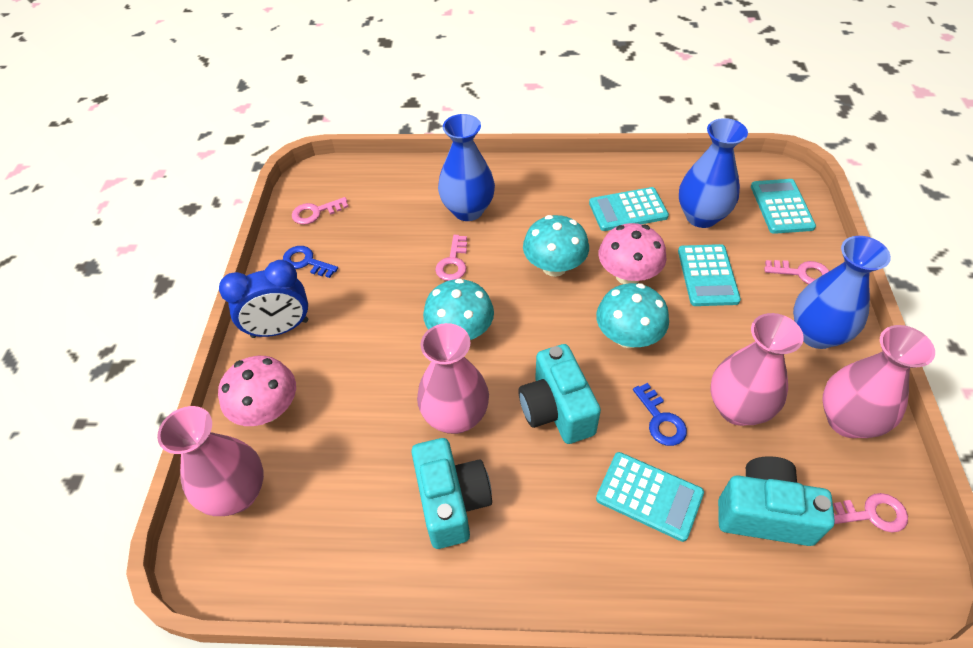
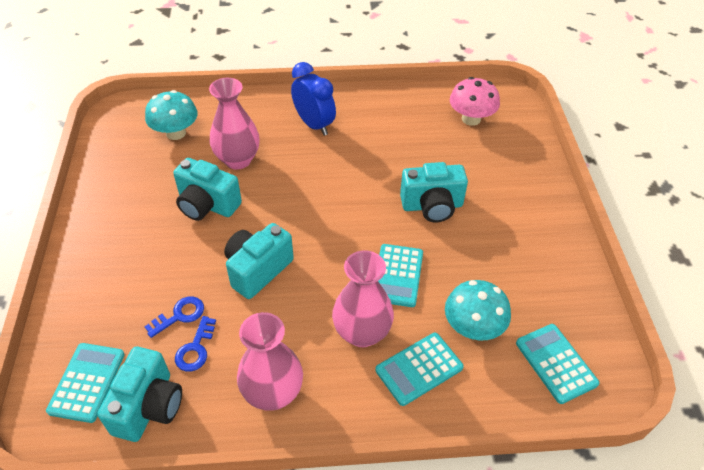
blue vase: 3 -> 0
pink key: 4 -> 0
pink mushroom: 2 -> 1
pink vase: 4 -> 3
turquoise camera: 3 -> 4
turquoise mushroom: 3 -> 2

